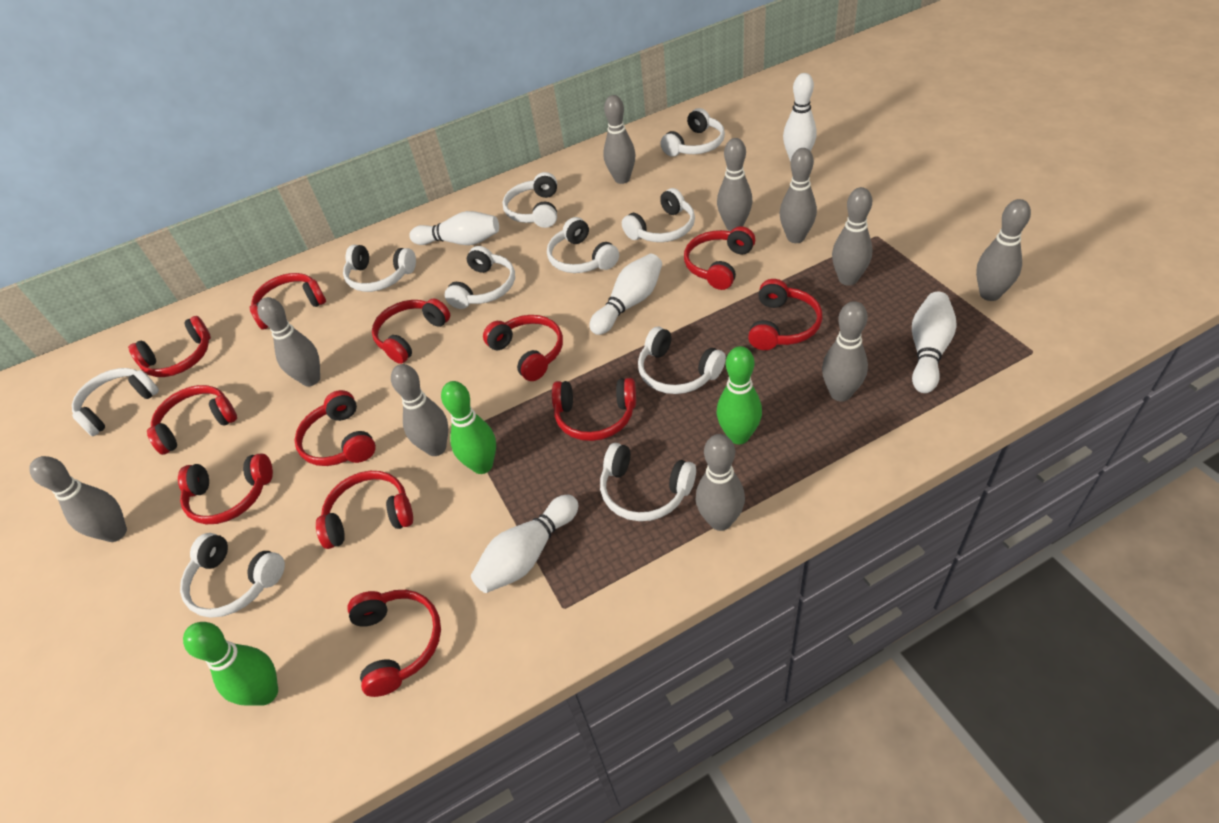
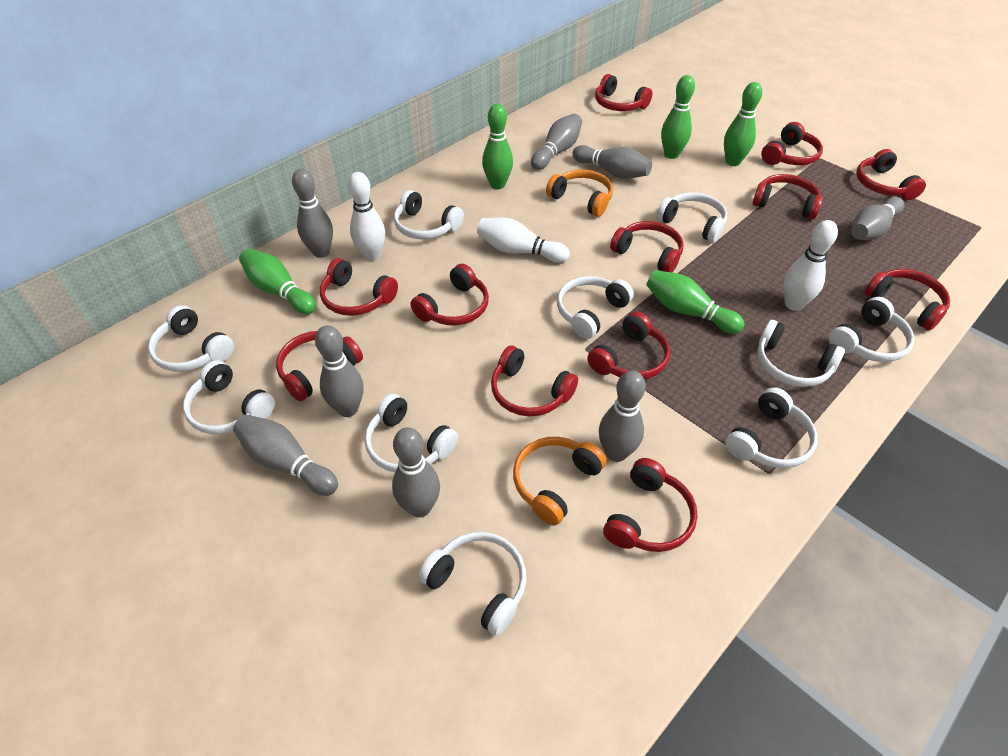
green bowling pin: 3 -> 5
grey bowling pin: 10 -> 8
orange headphones: 0 -> 2
white bowling pin: 5 -> 3

